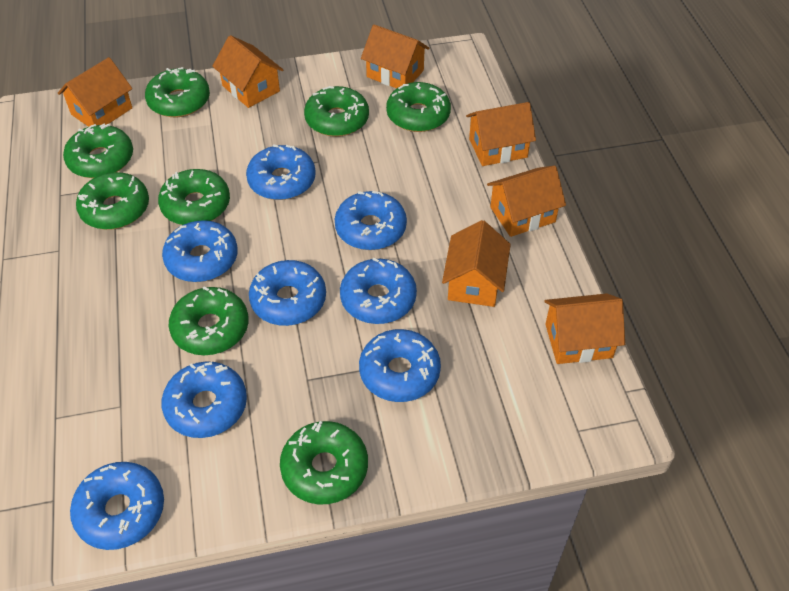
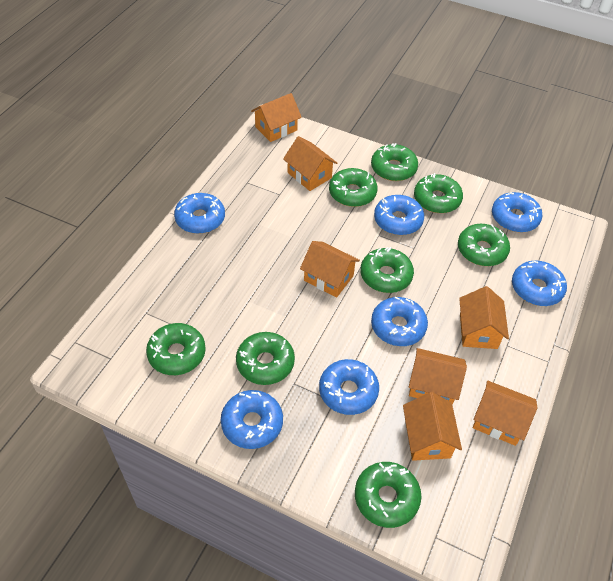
blue donut: 8 -> 7

